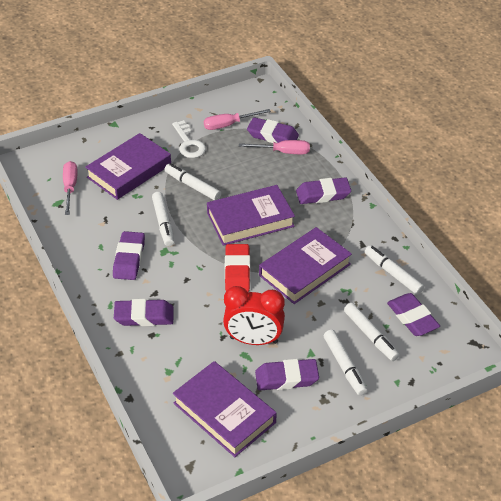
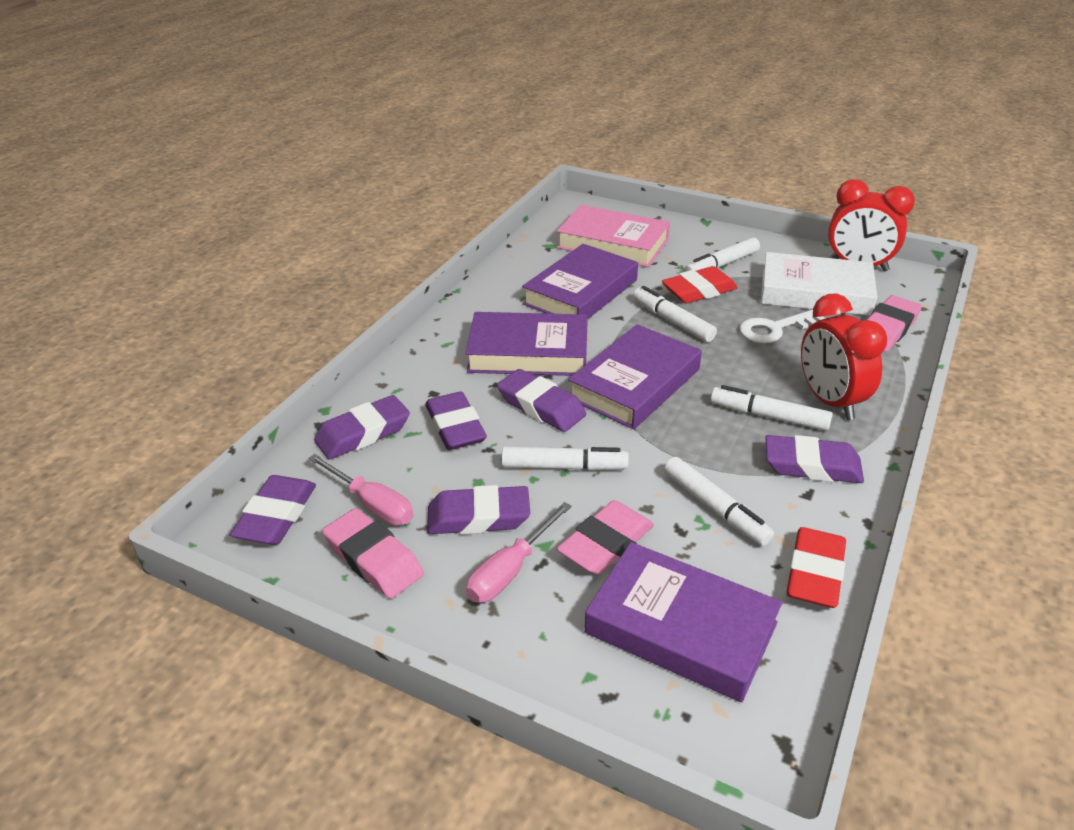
pink book: 0 -> 1
pink eraser: 0 -> 3
pink screwdriver: 3 -> 2
red clock: 1 -> 2
red eraser: 1 -> 2
white book: 0 -> 1

